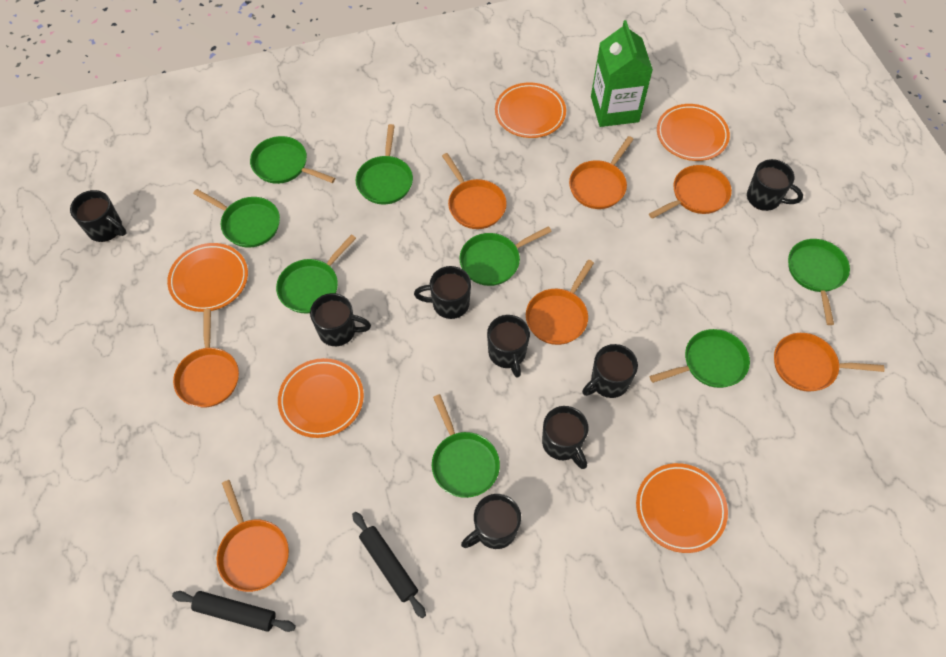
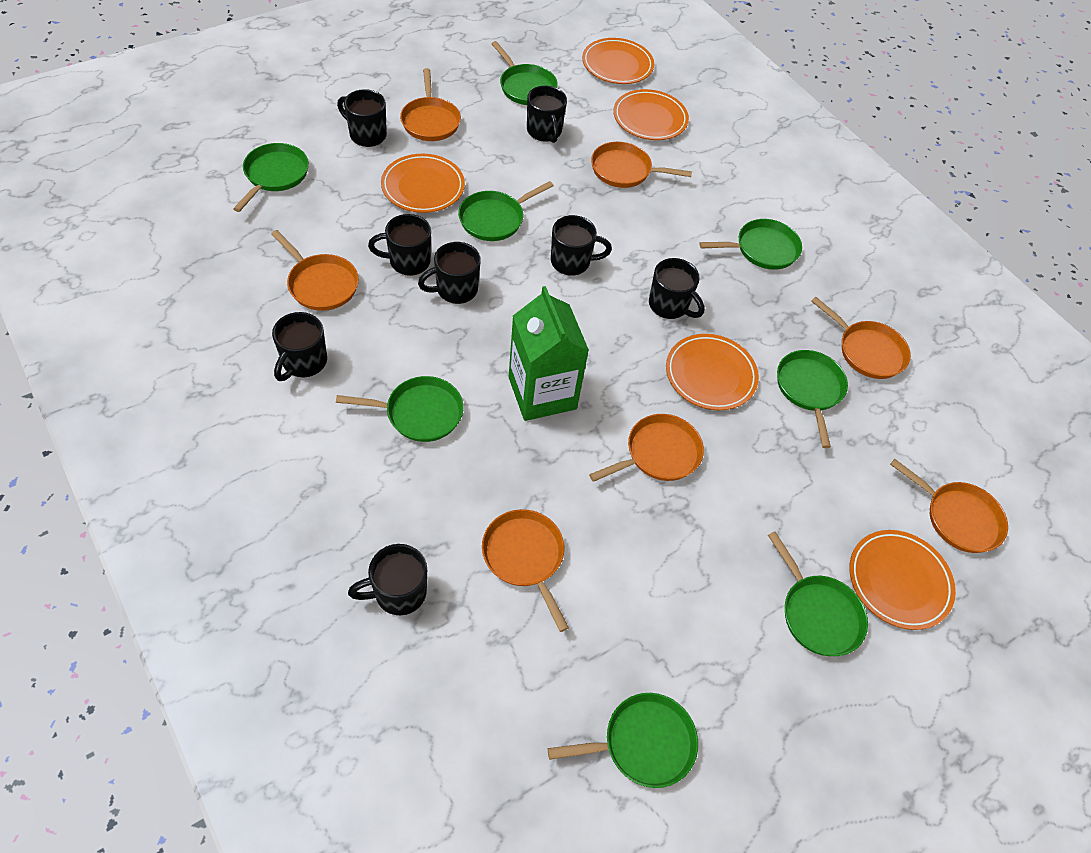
black rolling pin: 2 -> 0

